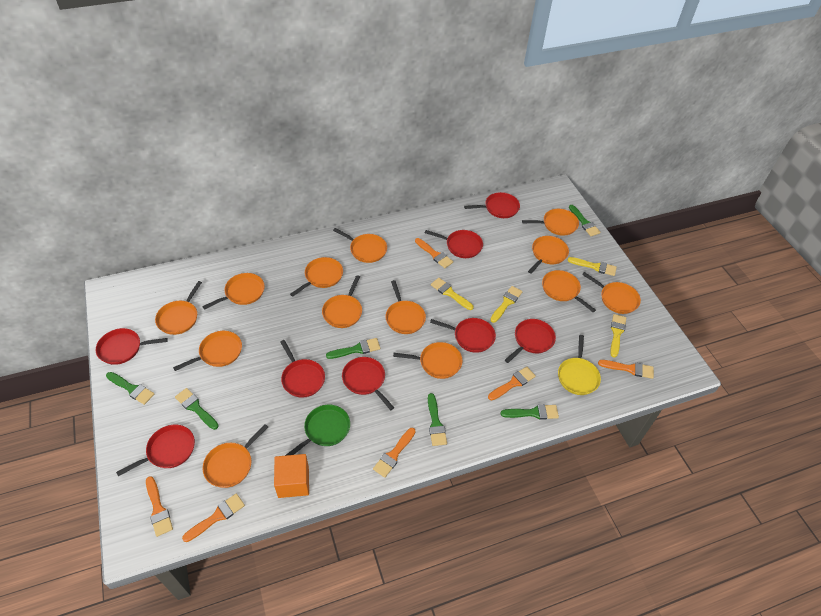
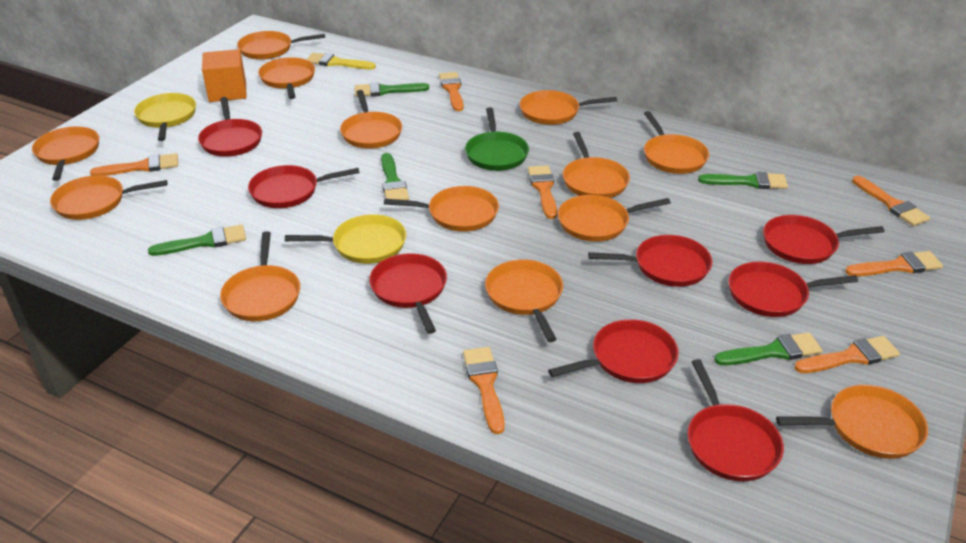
green brush: 6 -> 5
orange brush: 6 -> 7
yellow brush: 4 -> 1
yellow pan: 1 -> 2

